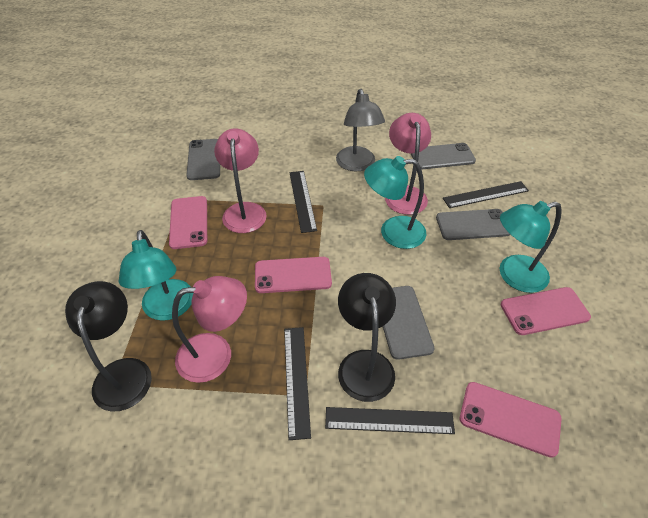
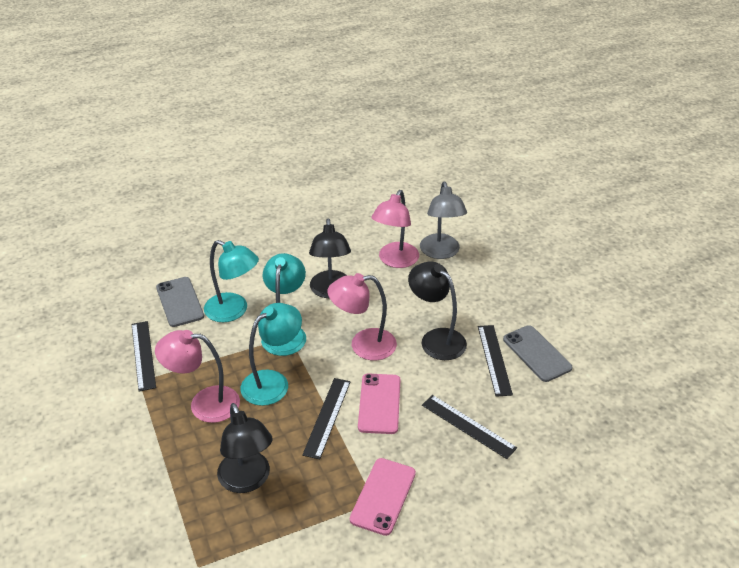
black lamp: 2 -> 3
grey phone: 4 -> 2
pink phone: 4 -> 2

